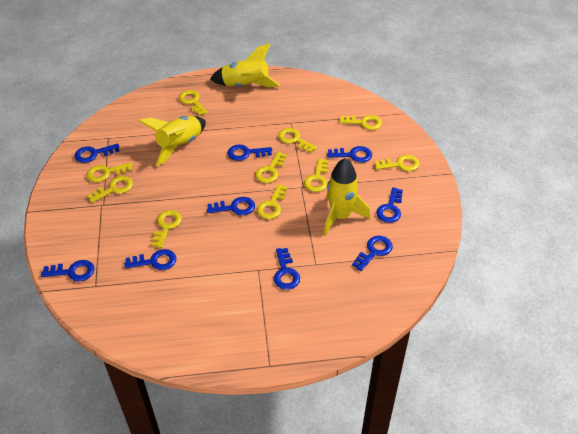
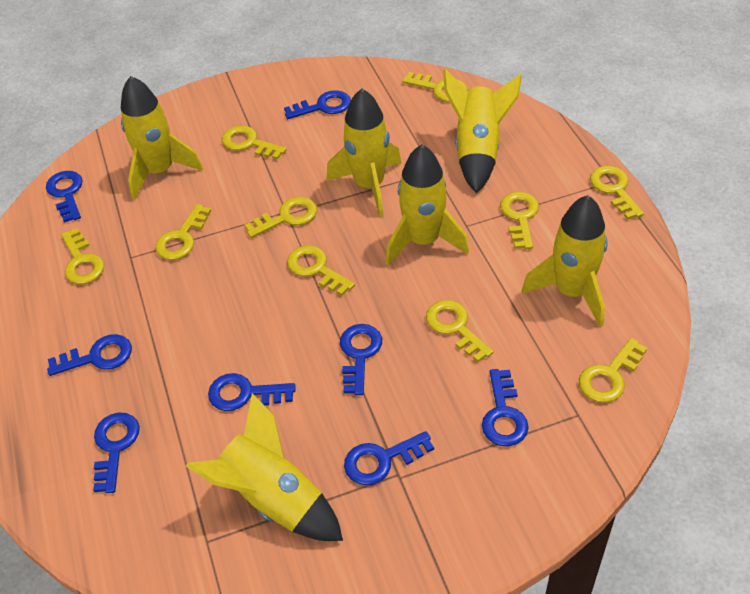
blue key: 9 -> 8
yellow rocket: 3 -> 6

